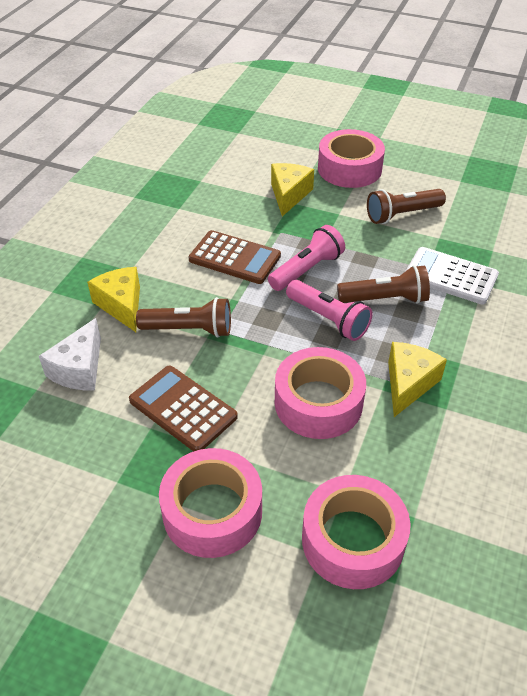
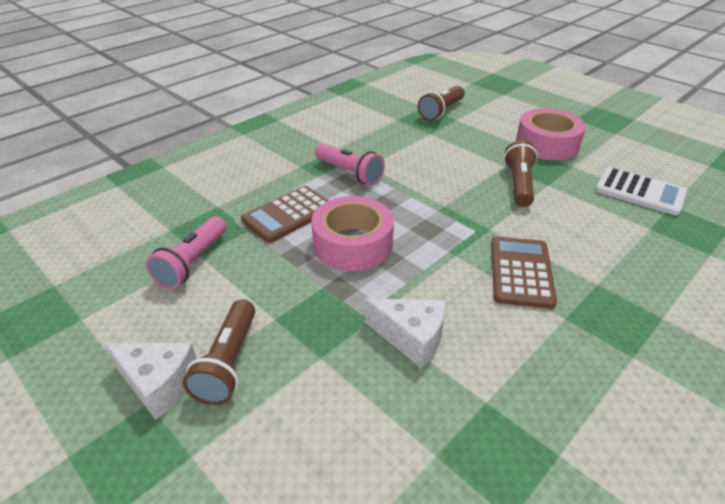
pink tape: 4 -> 2
white cheese: 1 -> 2
yellow cheese: 3 -> 0

